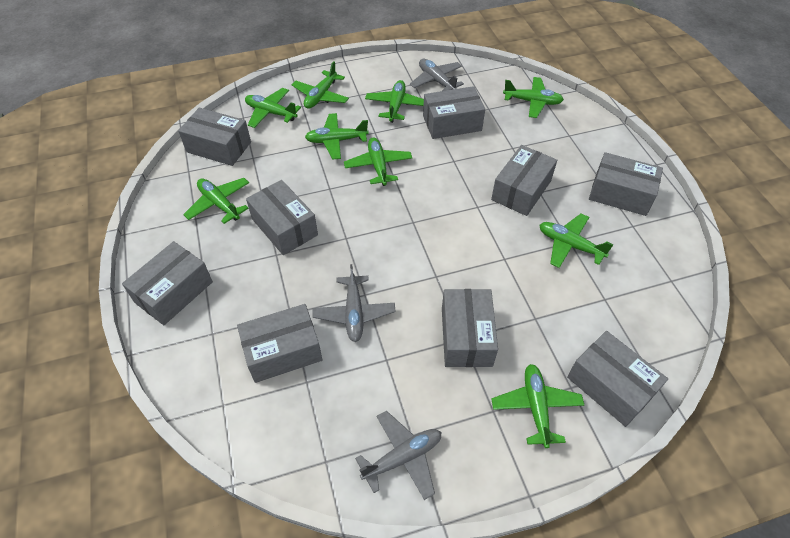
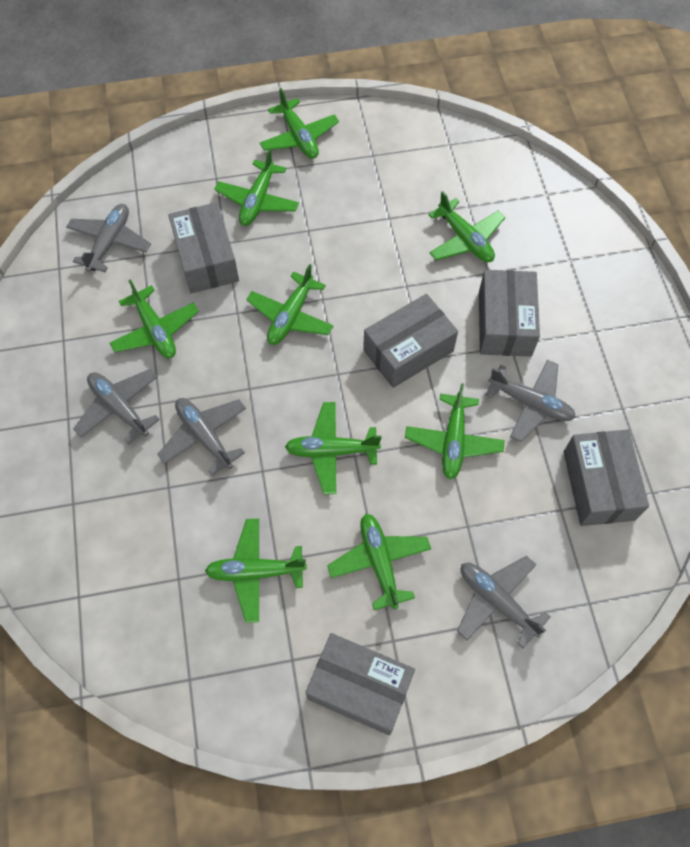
grey box: 9 -> 5
grey plane: 3 -> 5

